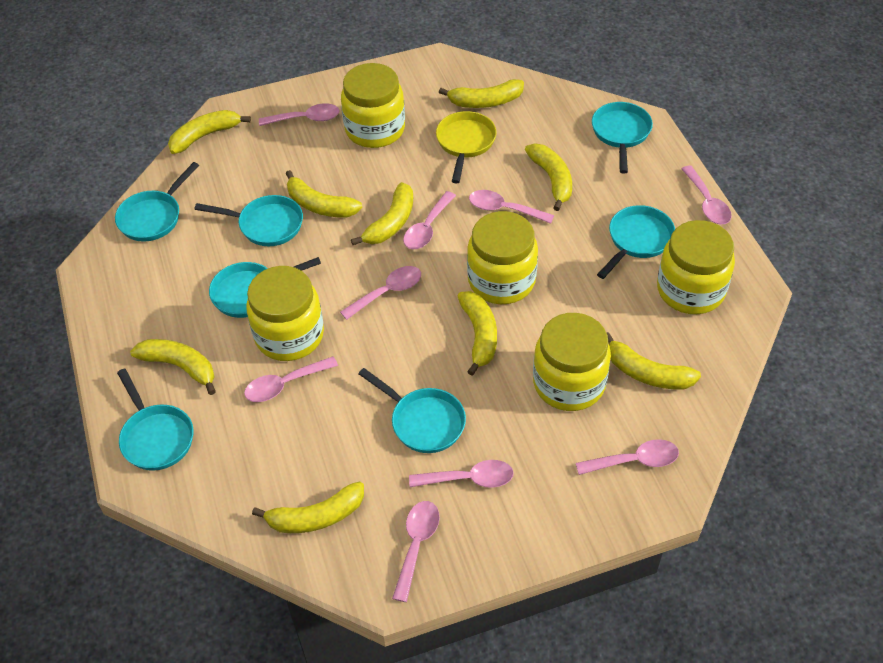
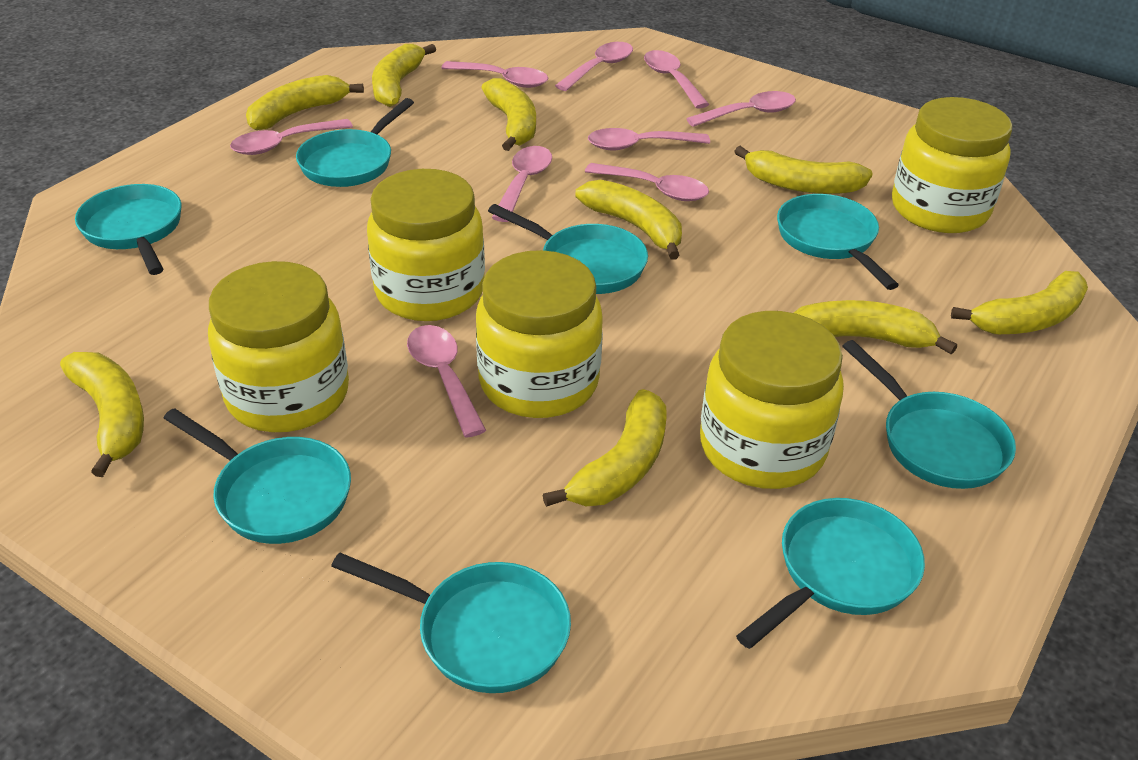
turquoise pan: 7 -> 8
yellow pan: 1 -> 0

